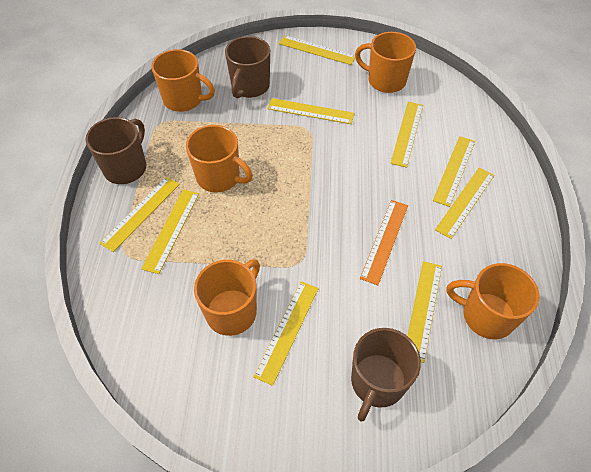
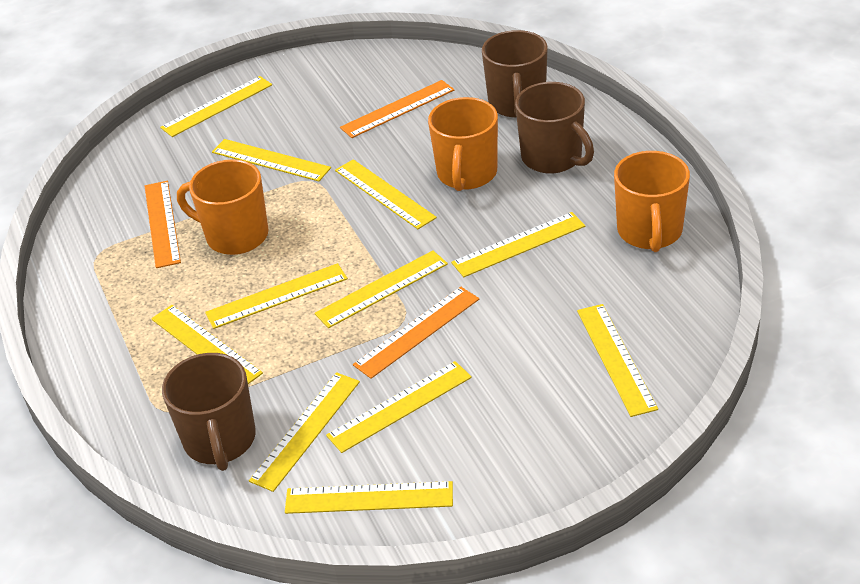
orange mug: 5 -> 3
orange ruler: 1 -> 3
yellow ruler: 9 -> 11

